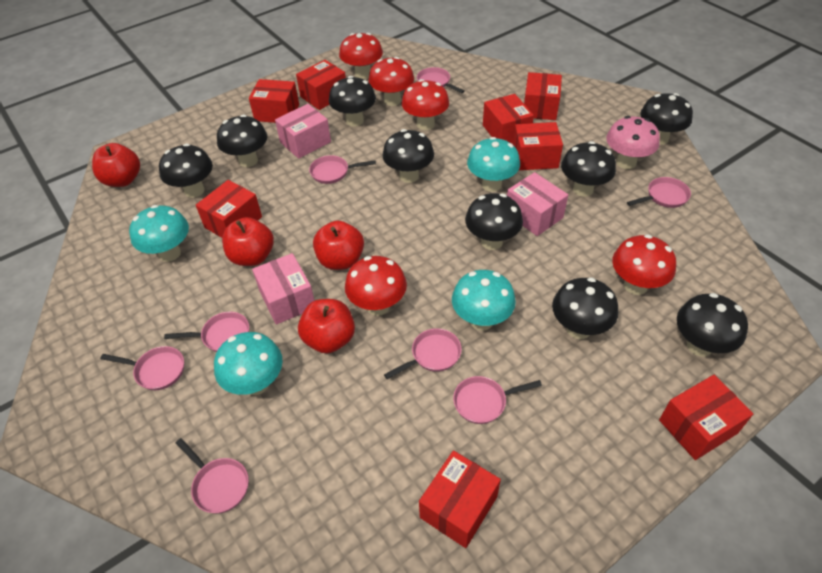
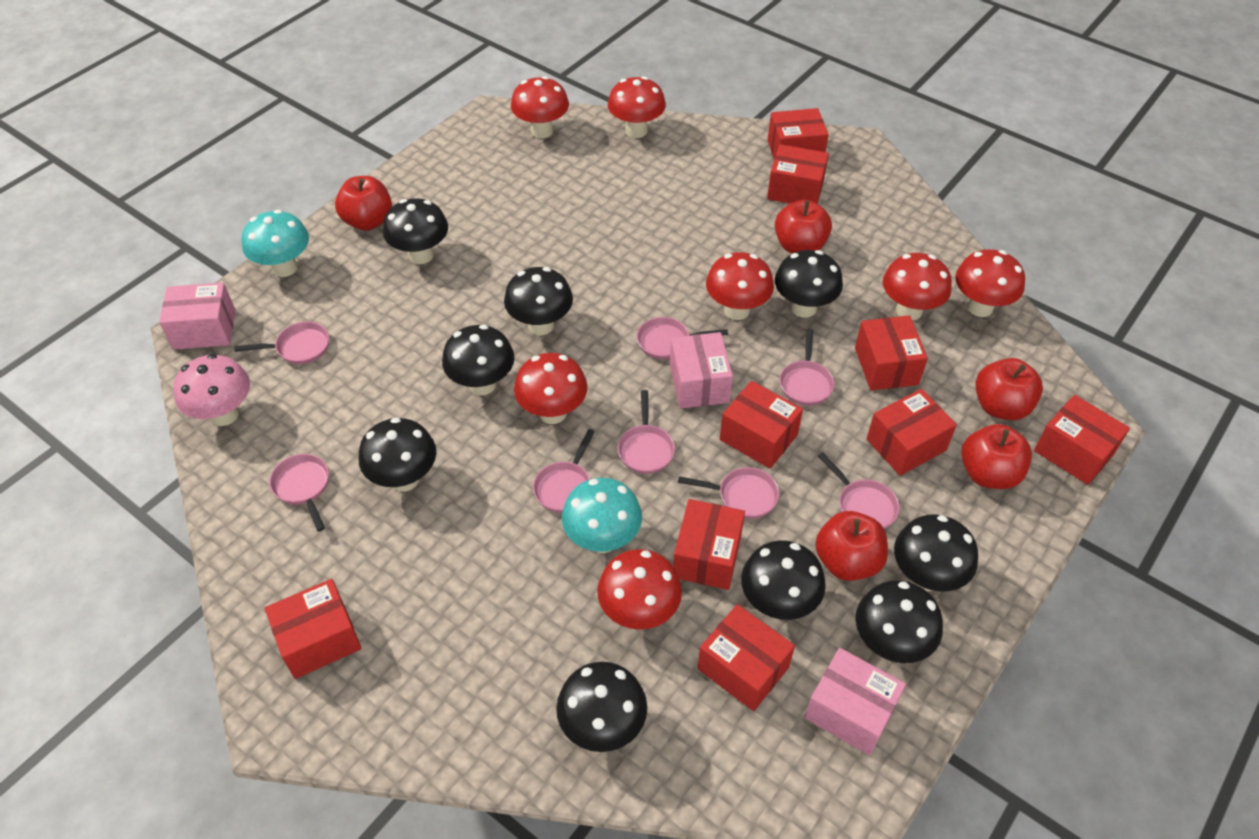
red apple: 4 -> 5
red box: 8 -> 9
red mushroom: 5 -> 7
turquoise mushroom: 4 -> 2

